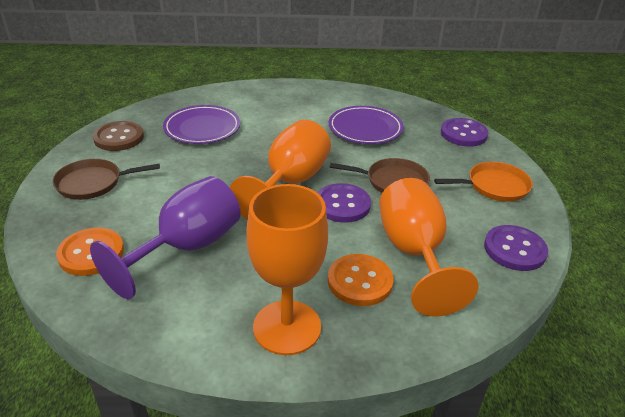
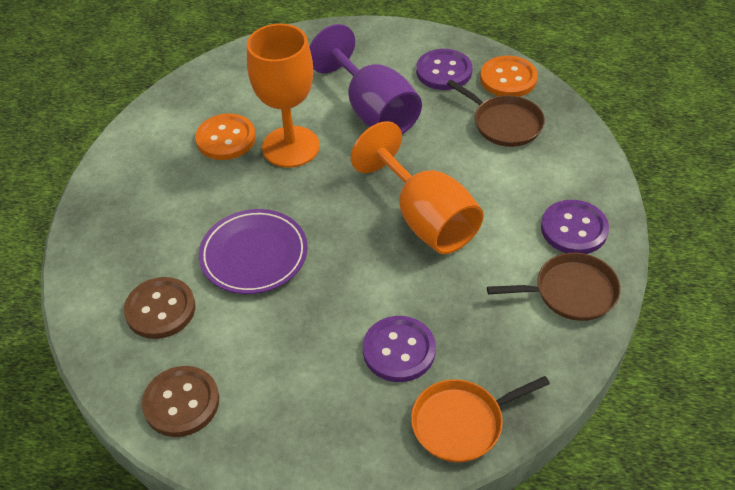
brown button: 1 -> 2
orange goblet: 3 -> 2
purple plate: 2 -> 1

